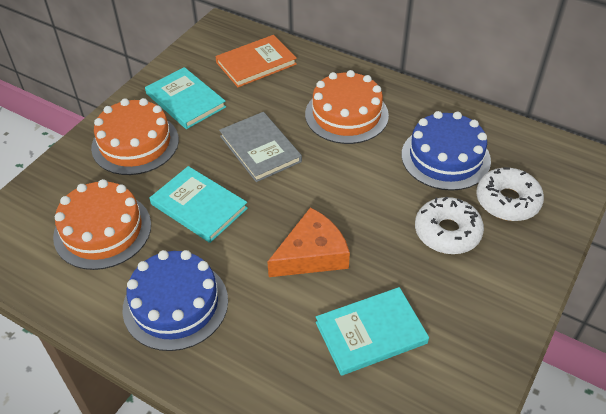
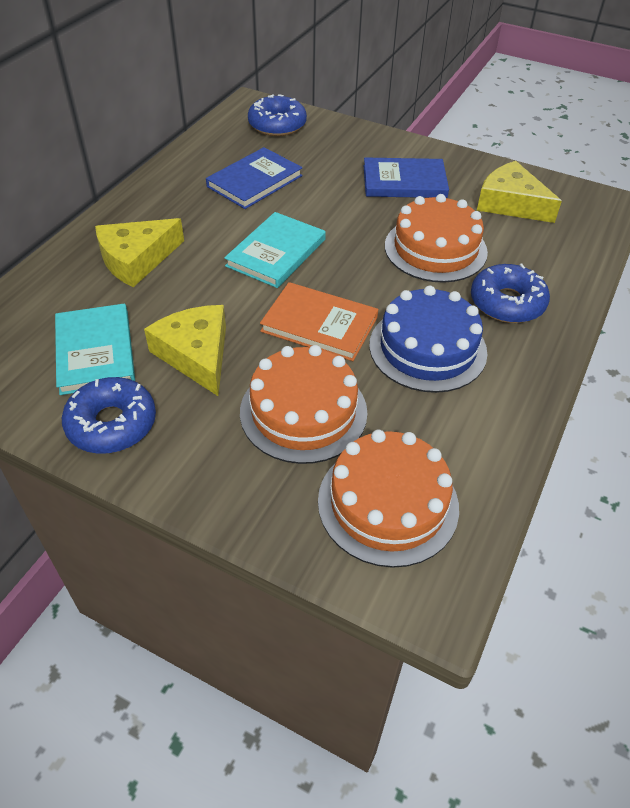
blue book: 0 -> 2
blue cake: 2 -> 1
blue donut: 0 -> 3
grey book: 1 -> 0
orange cheese: 1 -> 0
turquoise book: 3 -> 2
white donut: 2 -> 0
yellow cheese: 0 -> 3

